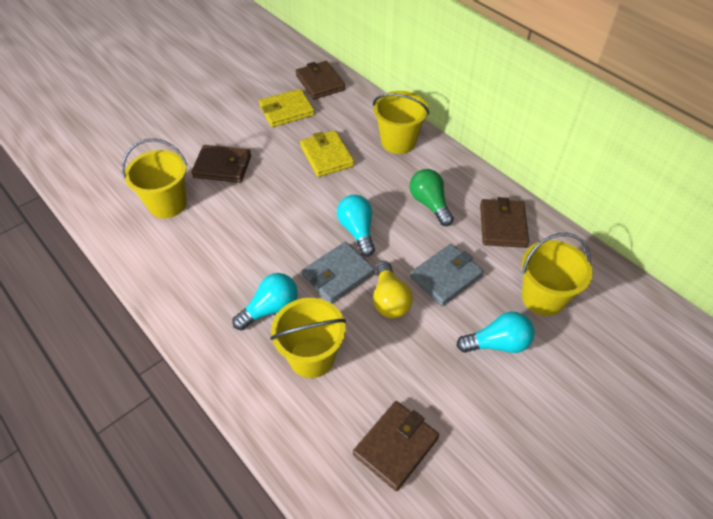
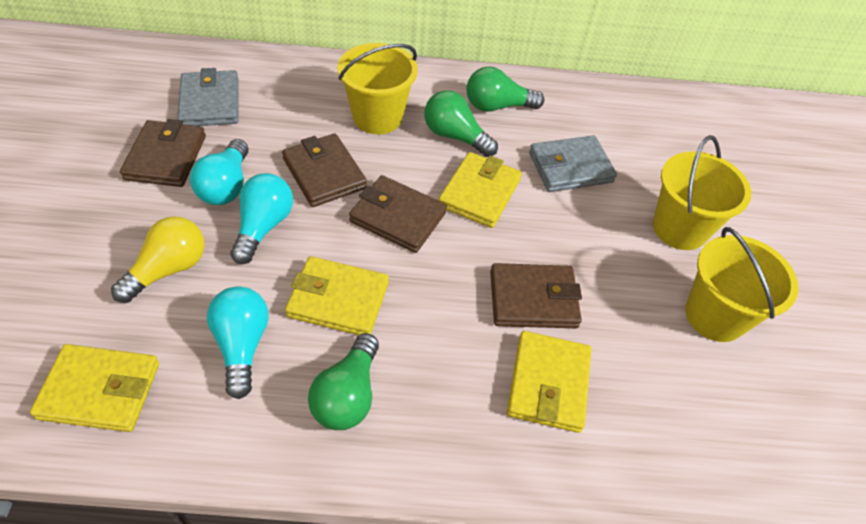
green light bulb: 1 -> 3
yellow bucket: 4 -> 3
yellow wallet: 2 -> 4

